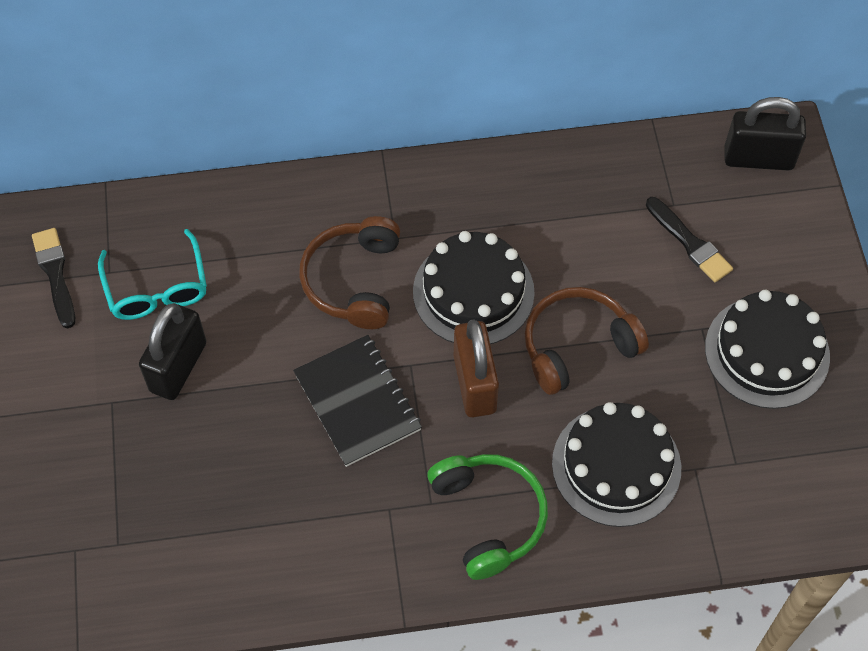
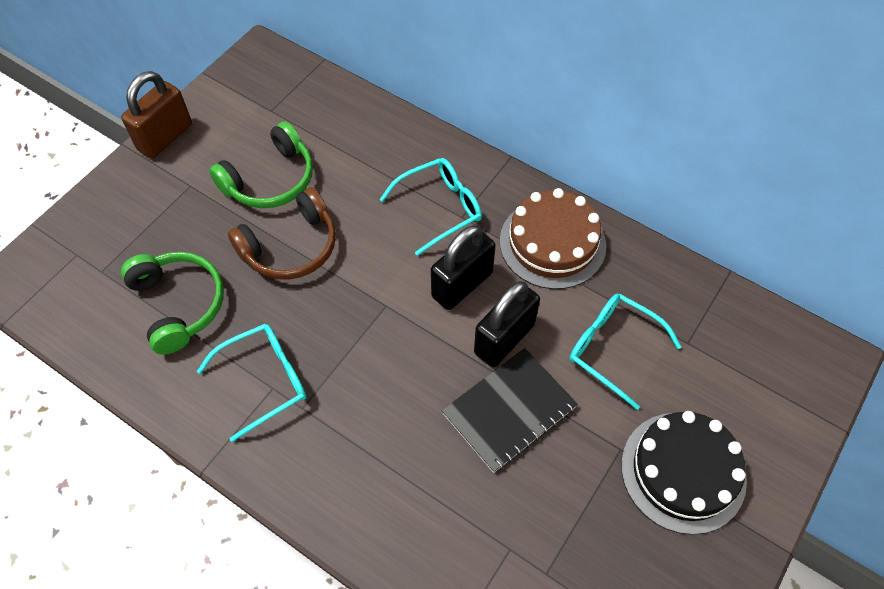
black brush: 2 -> 0
black cake: 3 -> 1
brown cake: 0 -> 1
brown headphones: 2 -> 1
green headphones: 1 -> 2
turquoise glasses: 1 -> 3

